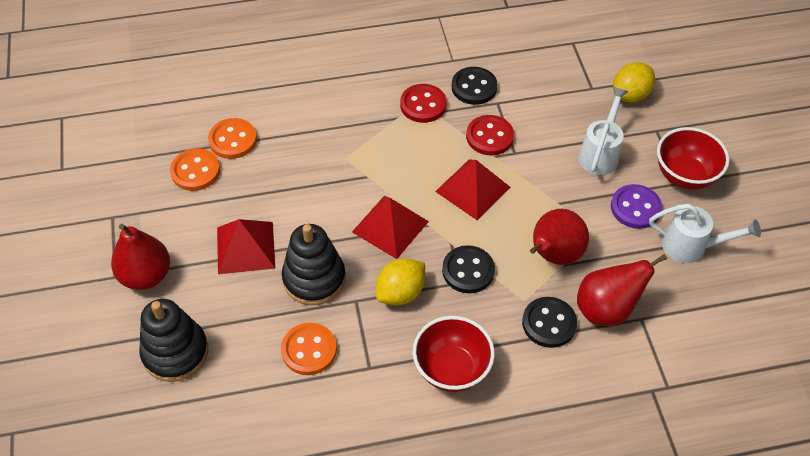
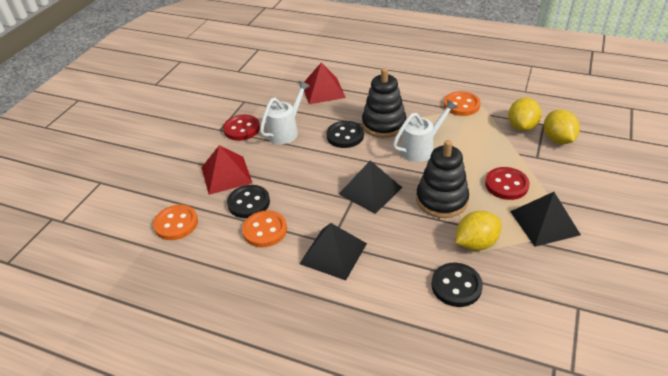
black pyramid: 0 -> 3
purple button: 1 -> 0
red bowl: 2 -> 0
red pear: 3 -> 0
red pyramid: 3 -> 2
yellow lemon: 2 -> 3

